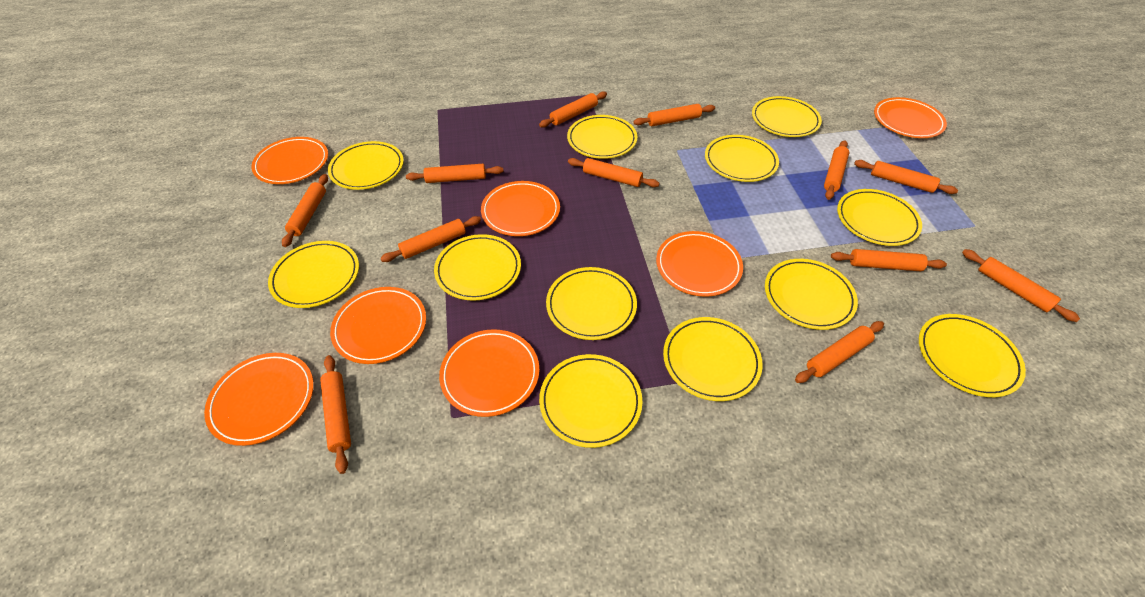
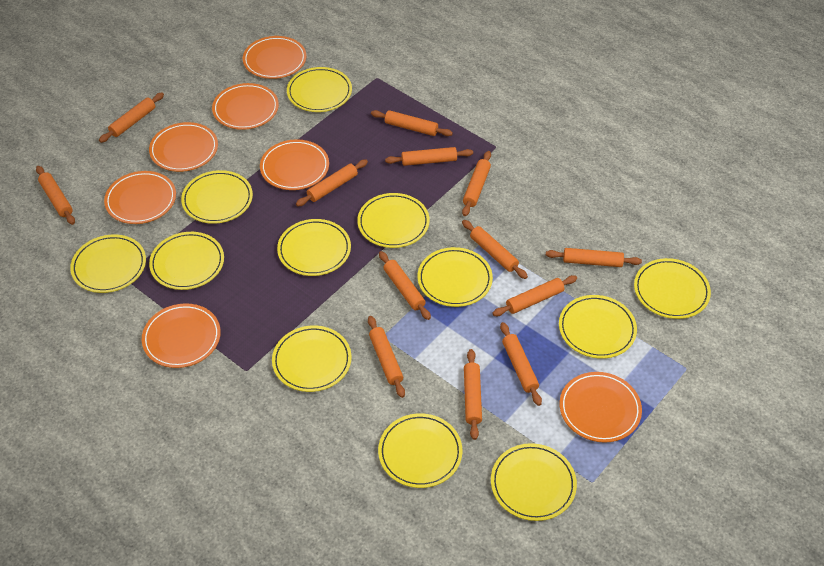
orange rolling pin: 12 -> 13

